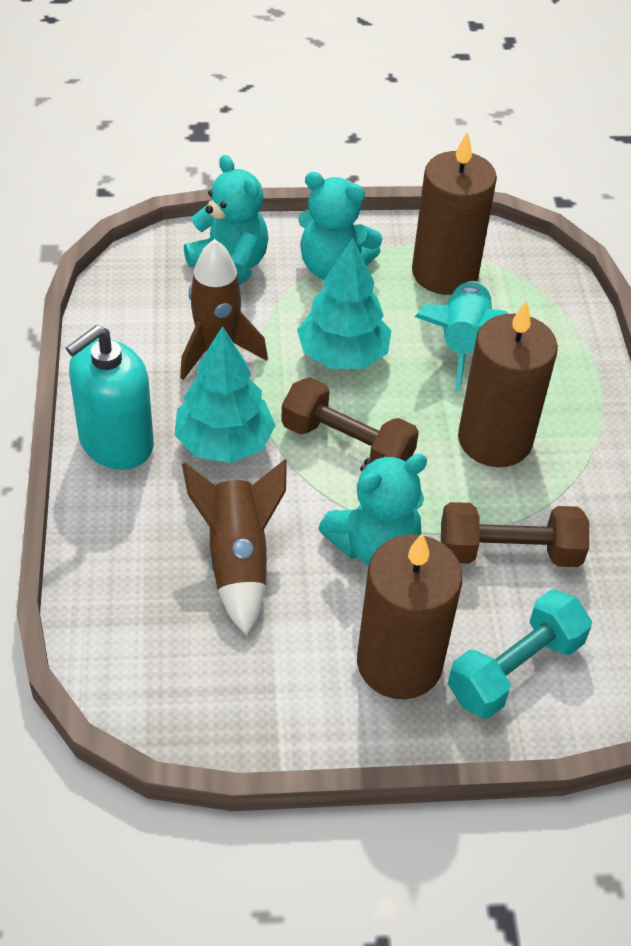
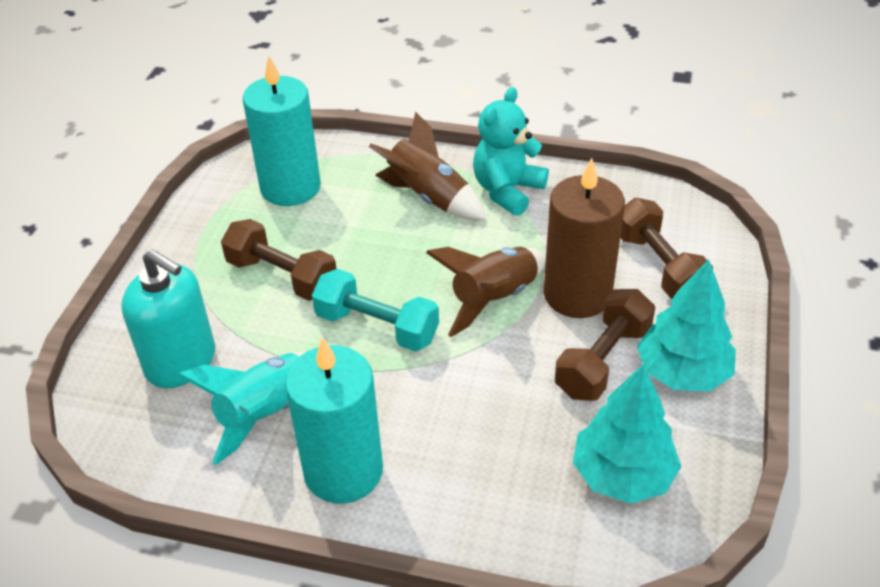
brown candle: 3 -> 1
brown dumbbell: 2 -> 3
turquoise candle: 0 -> 2
turquoise teddy bear: 3 -> 1

